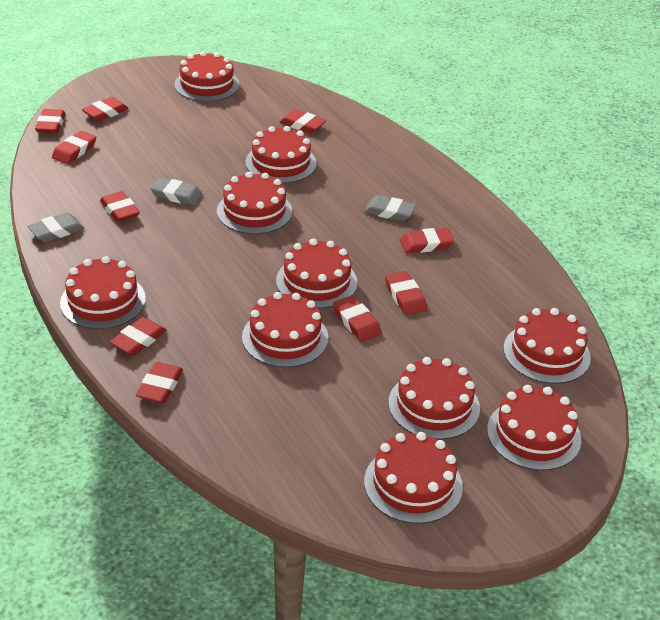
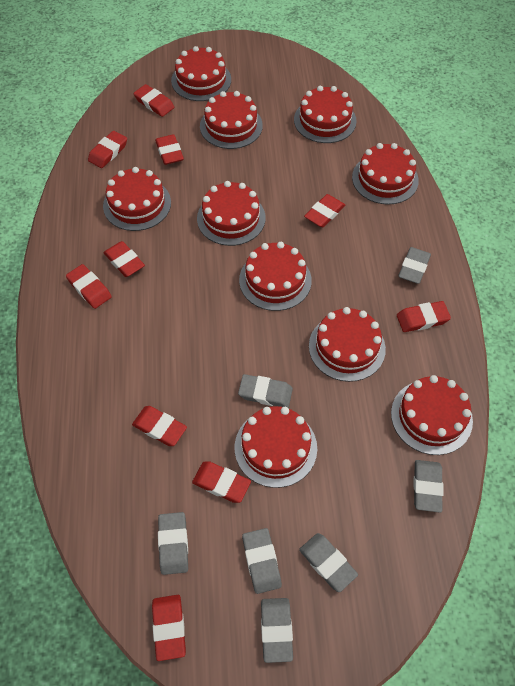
grey eraser: 3 -> 7

